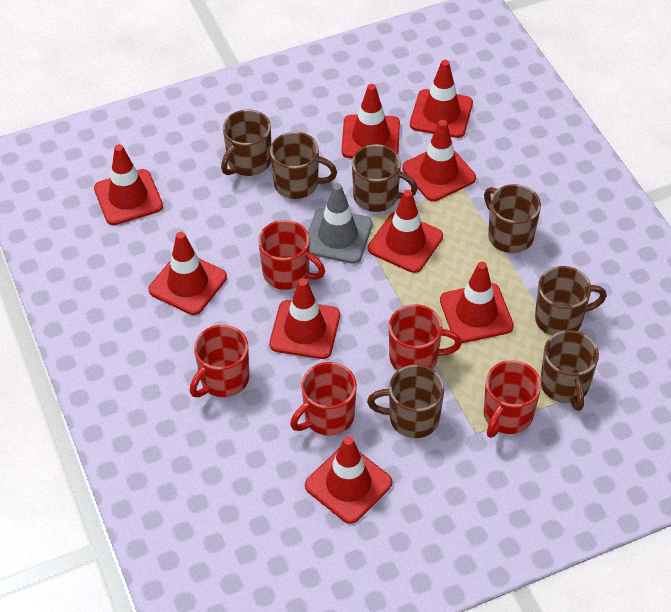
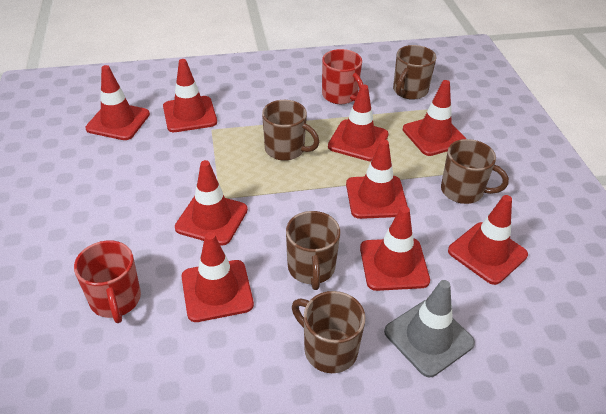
brown mug: 7 -> 5
red mug: 5 -> 2

